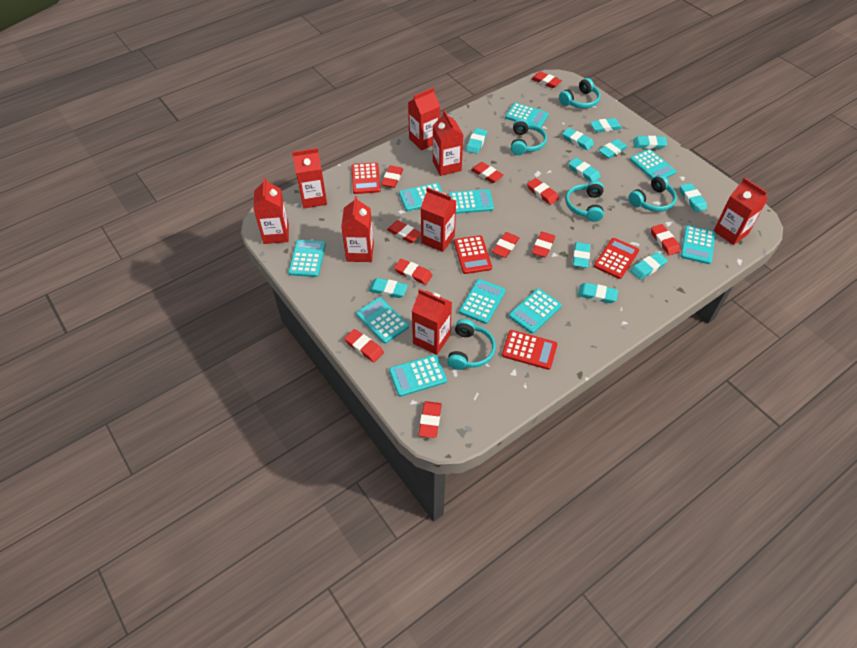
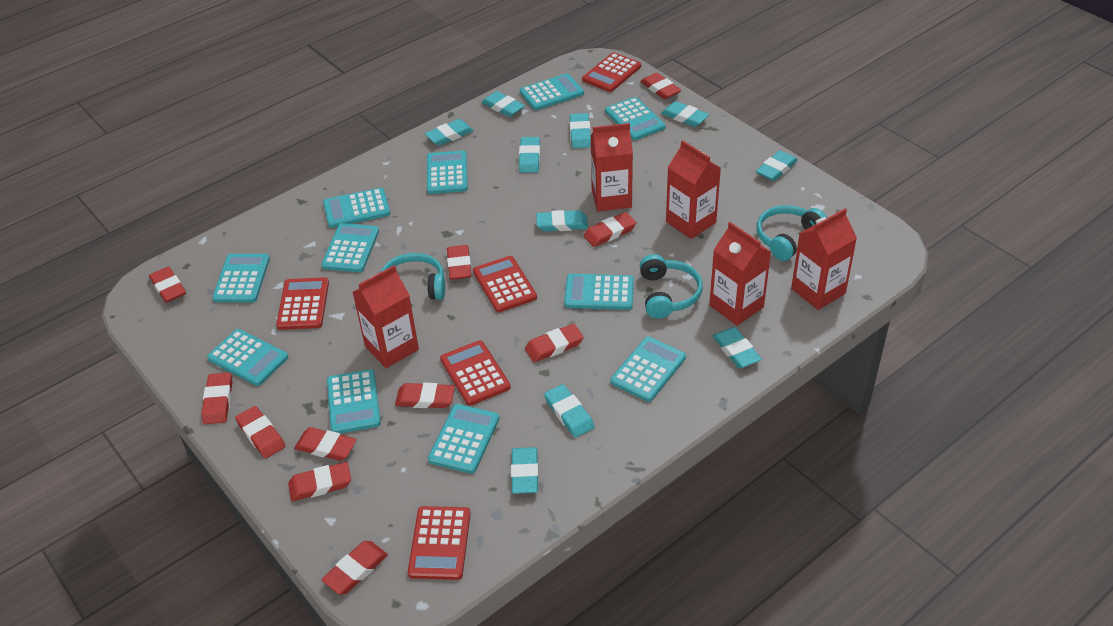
red calculator: 4 -> 5
red carton: 8 -> 5
turquoise calculator: 10 -> 11
turquoise eraser: 11 -> 10
turquoise headphones: 5 -> 3

